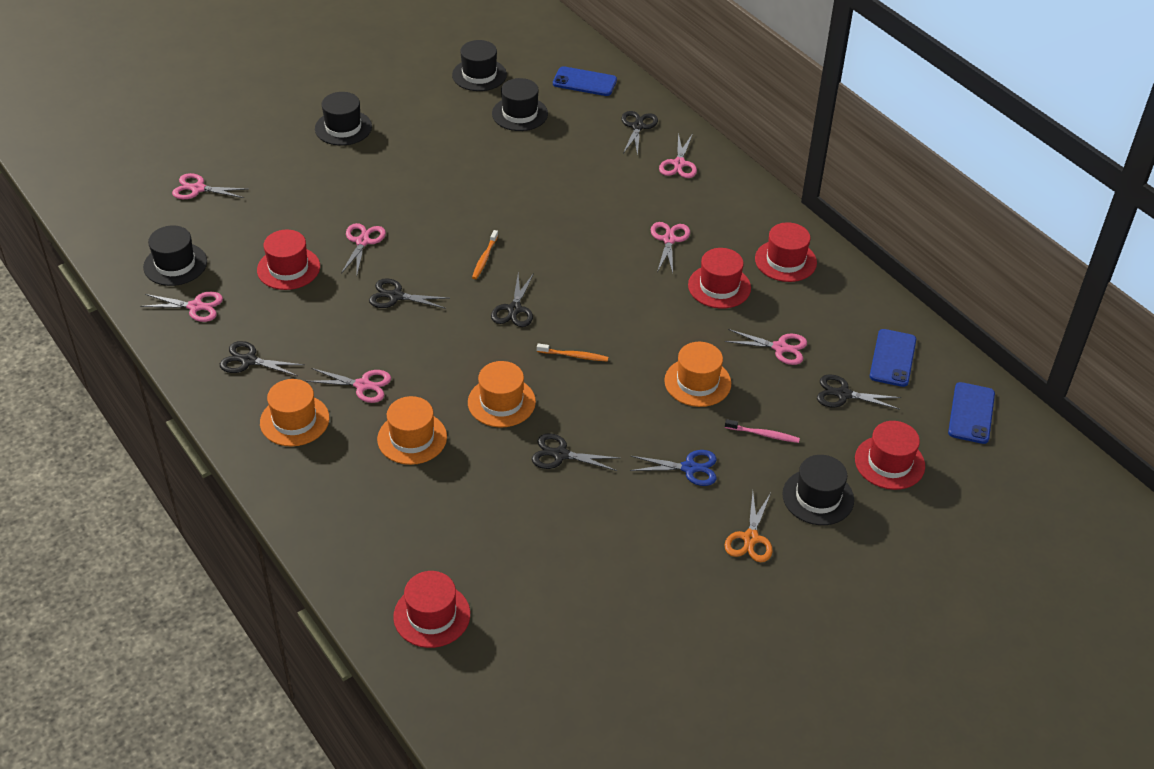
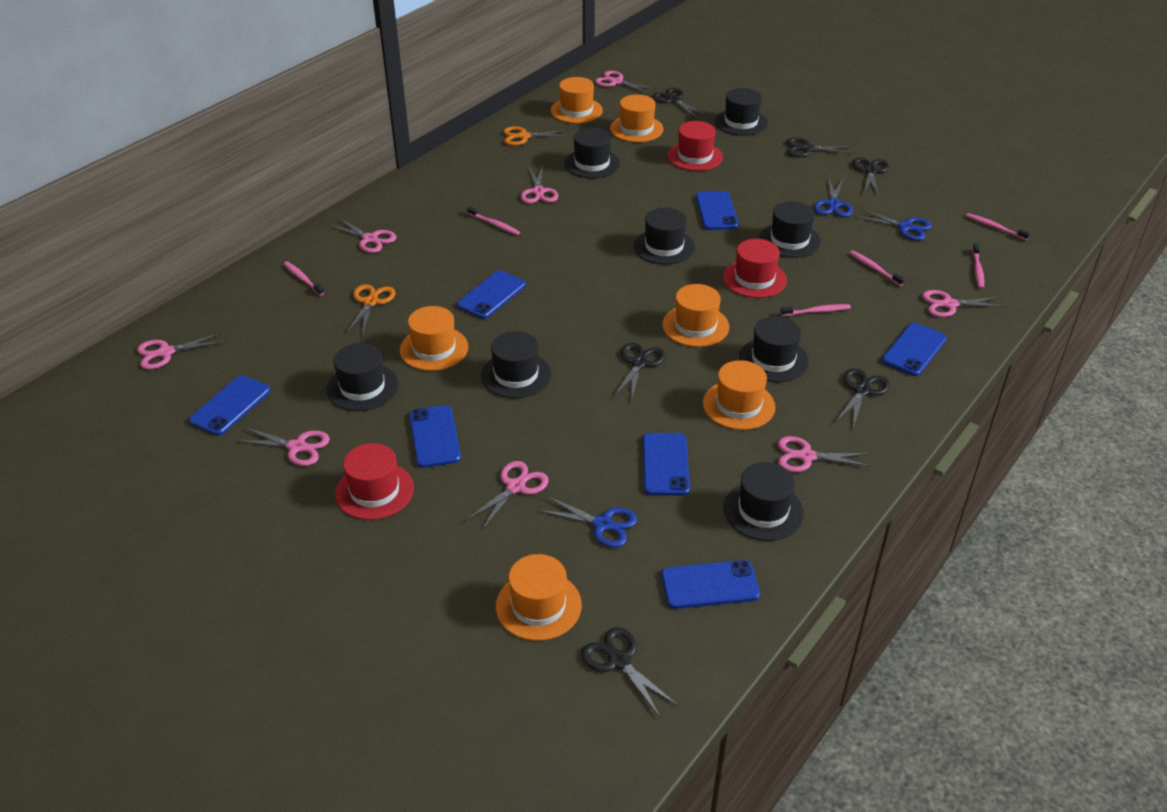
black hat: 5 -> 8
blue phone: 3 -> 7
blue scissors: 1 -> 3
orange hat: 4 -> 6
orange scissors: 1 -> 2
orange toothbrush: 2 -> 0
pink scissors: 7 -> 8
pink toothbrush: 1 -> 6
red hat: 5 -> 3

